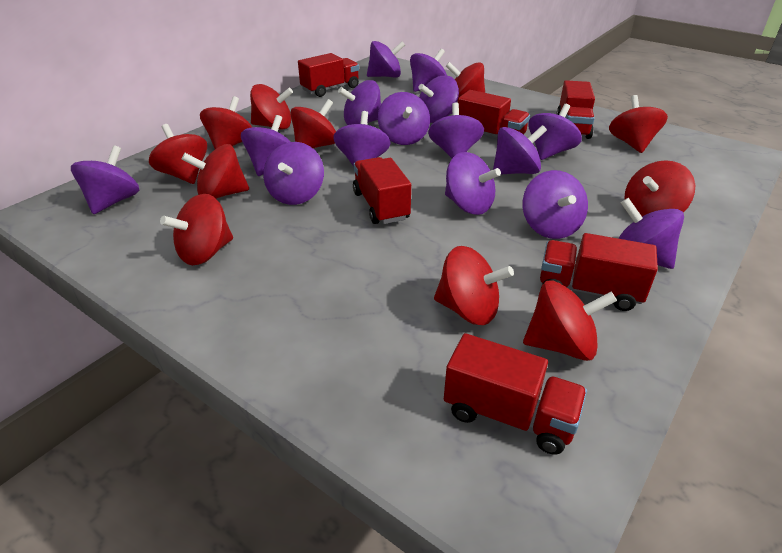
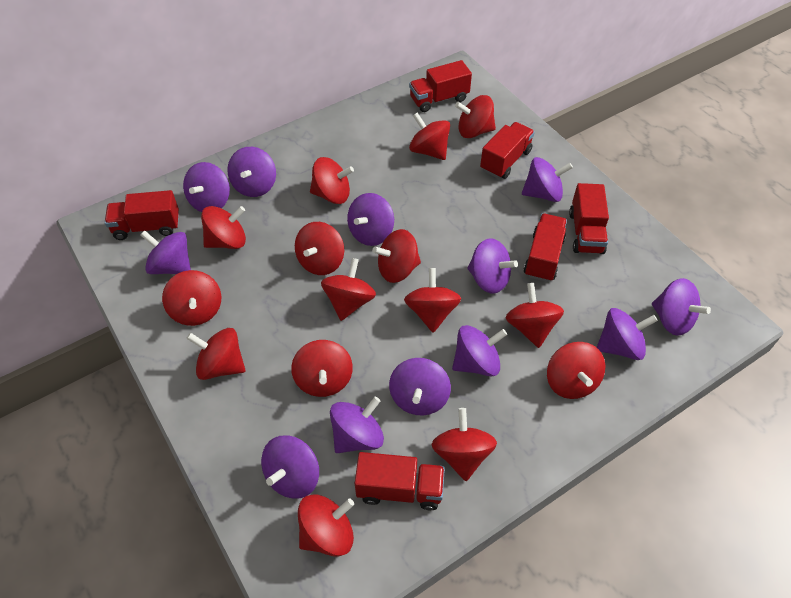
purple spinning top: 15 -> 12
red spinning top: 11 -> 15

